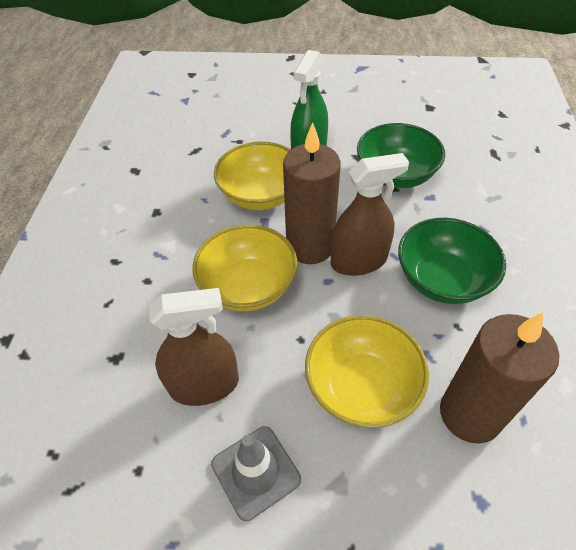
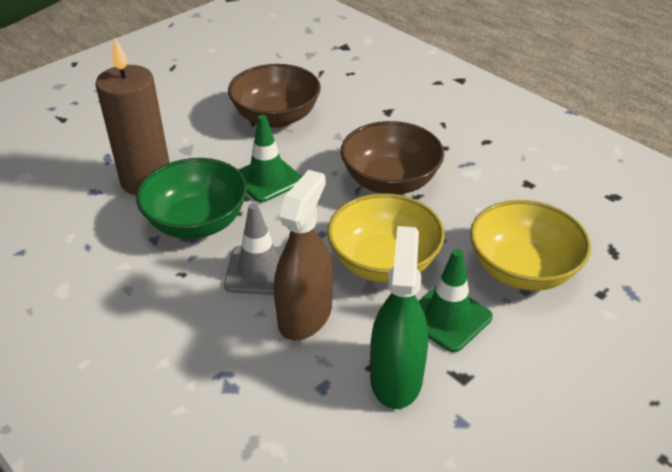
brown bowl: 0 -> 2
brown candle: 2 -> 1
brown spray bottle: 2 -> 1
green bowl: 2 -> 1
green traffic cone: 0 -> 2
yellow bowl: 3 -> 2

